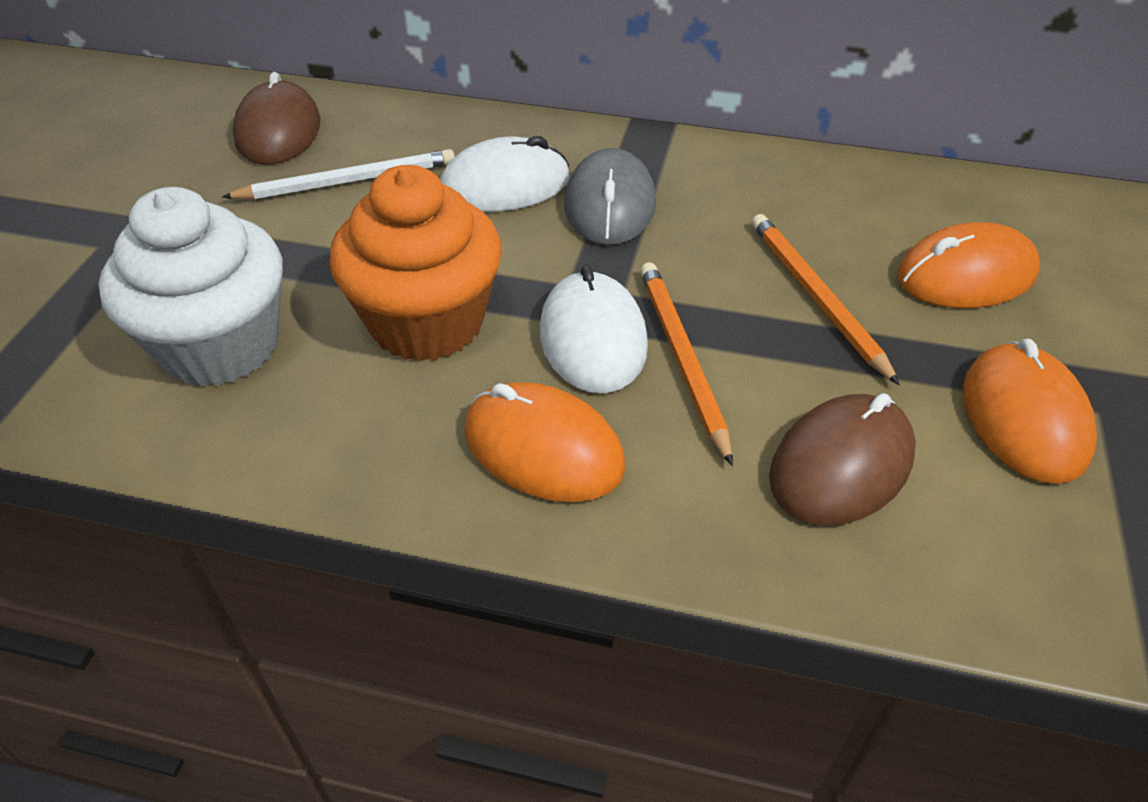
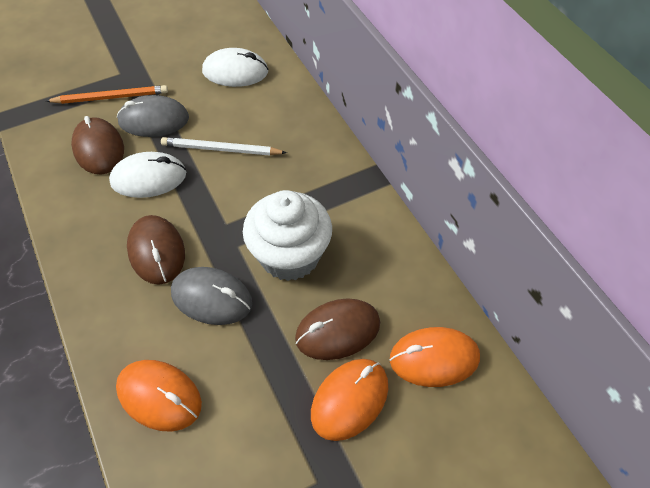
brown mouse: 2 -> 3
grey mouse: 1 -> 2
orange cupcake: 1 -> 0
orange pencil: 2 -> 1

